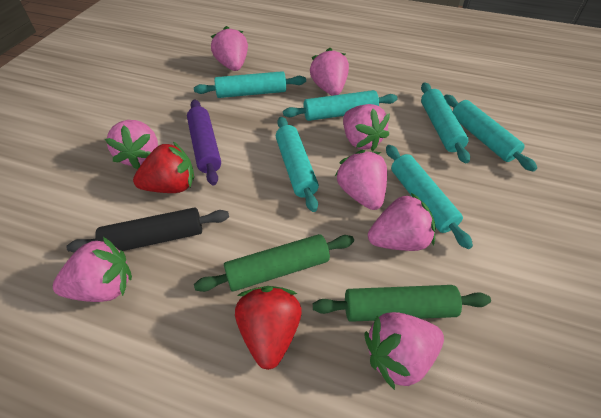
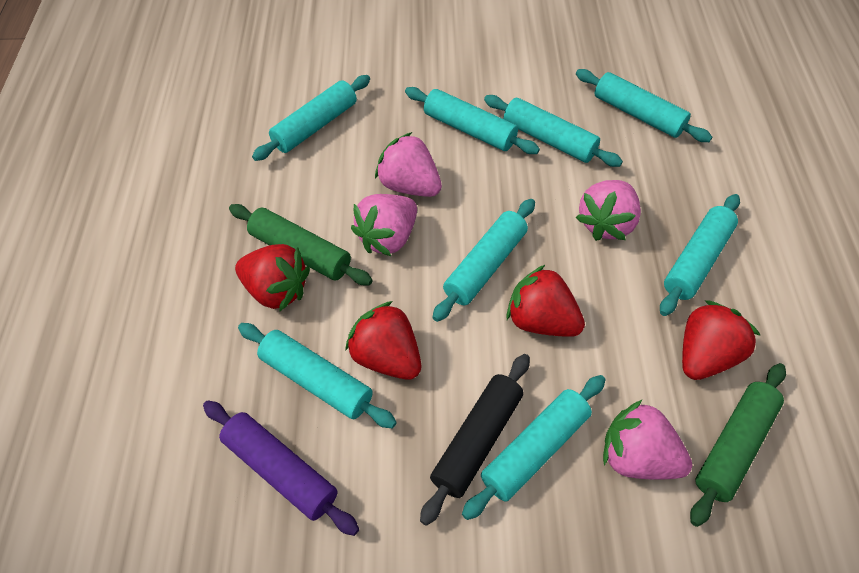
pink strawberry: 8 -> 4
red strawberry: 2 -> 4
turquoise rolling pin: 6 -> 8

